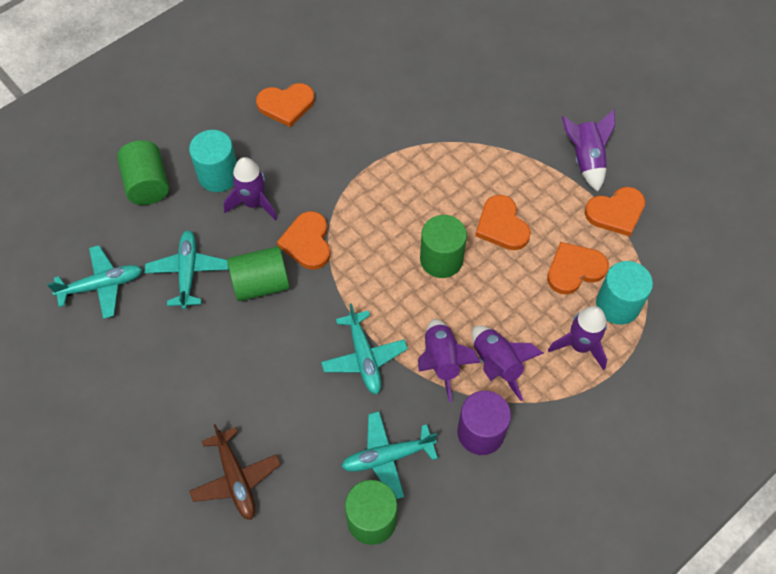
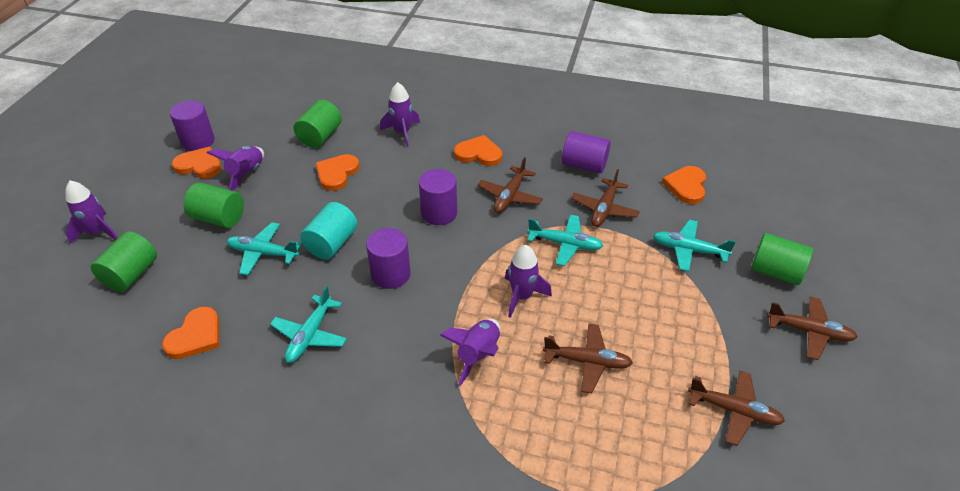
brown plane: 1 -> 5
purple cylinder: 1 -> 4
turquoise cylinder: 2 -> 1

